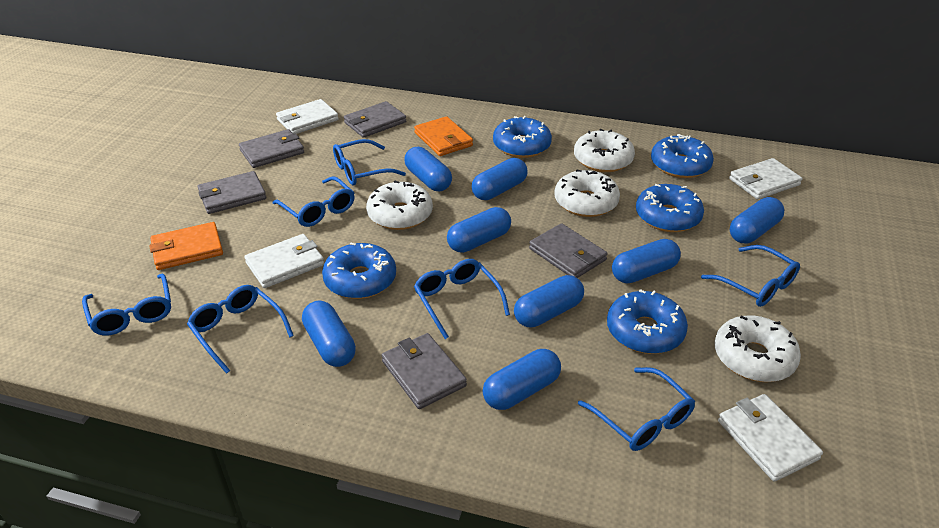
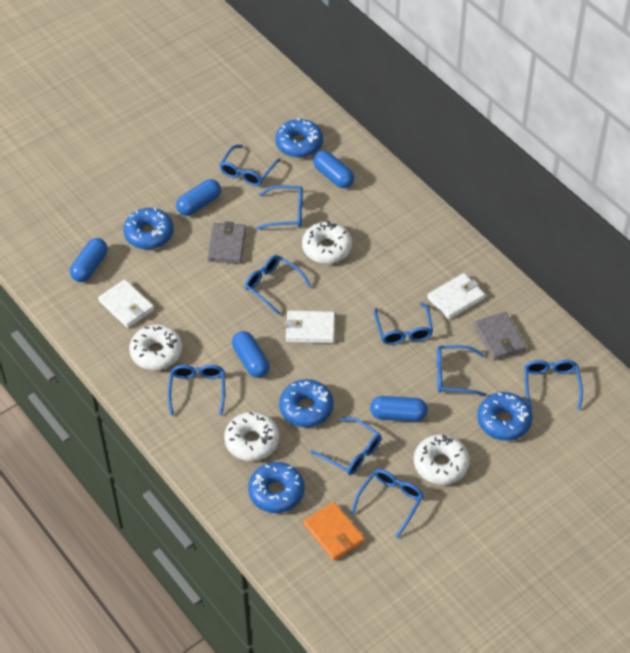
blue capsule: 8 -> 5
blue glasses: 7 -> 9
grey wallet: 5 -> 2
orange wallet: 2 -> 1
white wallet: 4 -> 3

